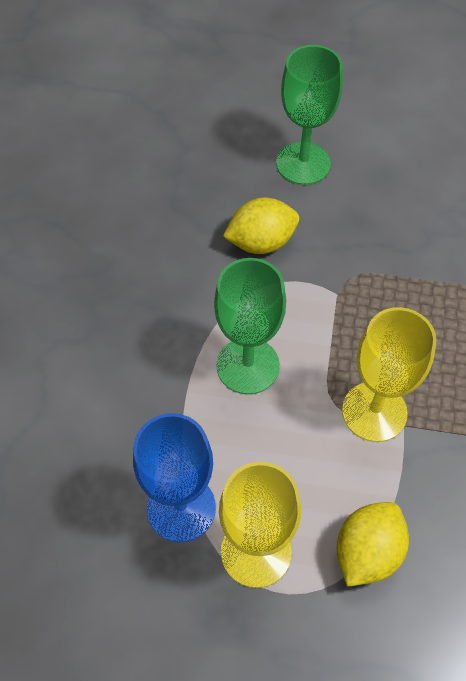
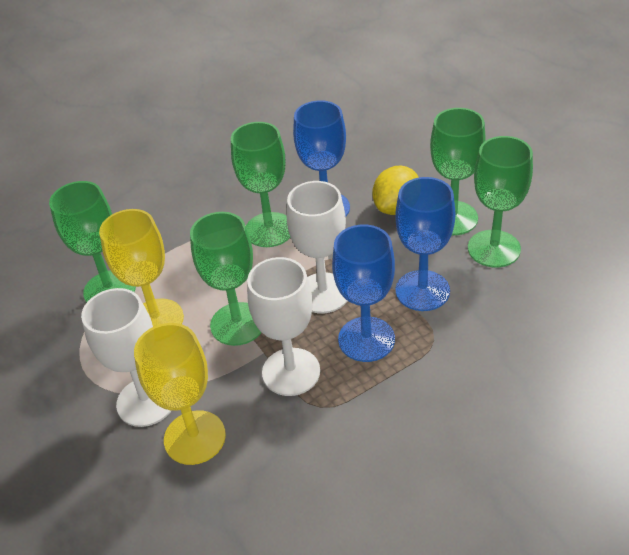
blue goblet: 1 -> 3
green goblet: 2 -> 5
white goblet: 0 -> 3
yellow lemon: 2 -> 1

